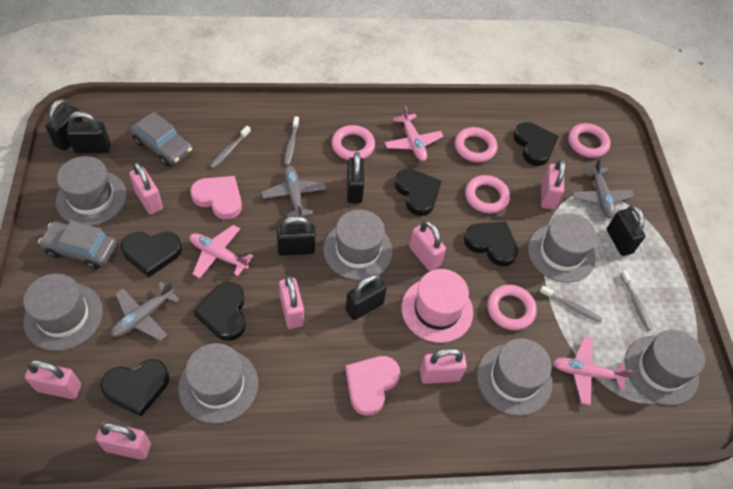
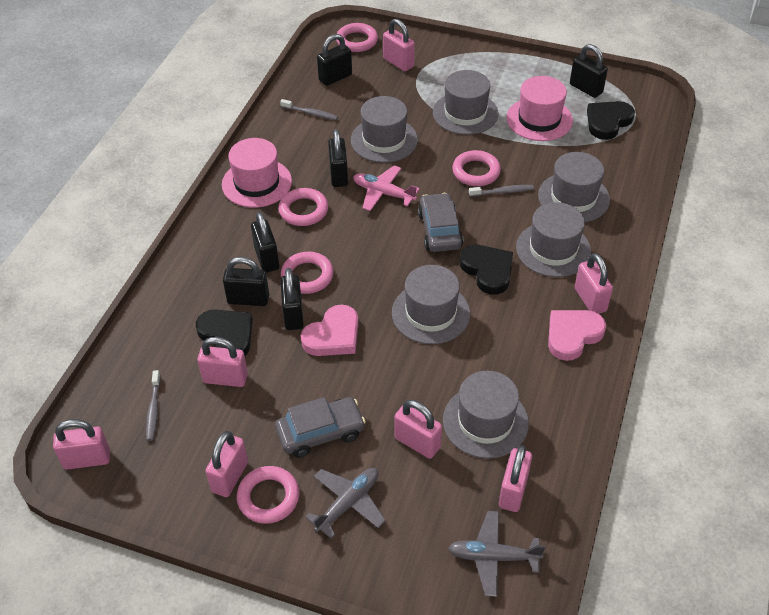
black heart: 6 -> 3
grey hat: 7 -> 6
grey plane: 3 -> 2
grey toothbrush: 4 -> 3
pink hat: 1 -> 2
pink plane: 3 -> 1

